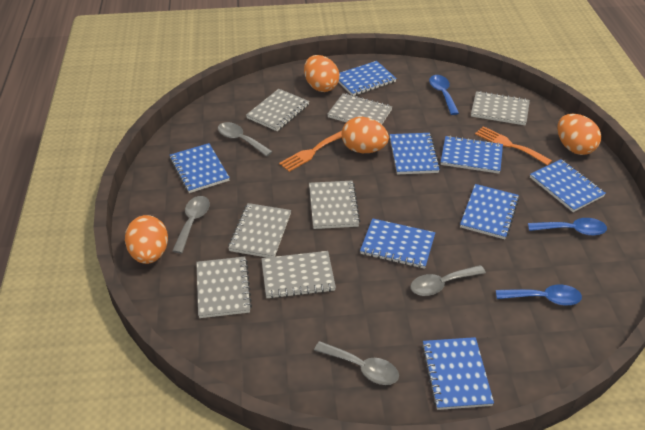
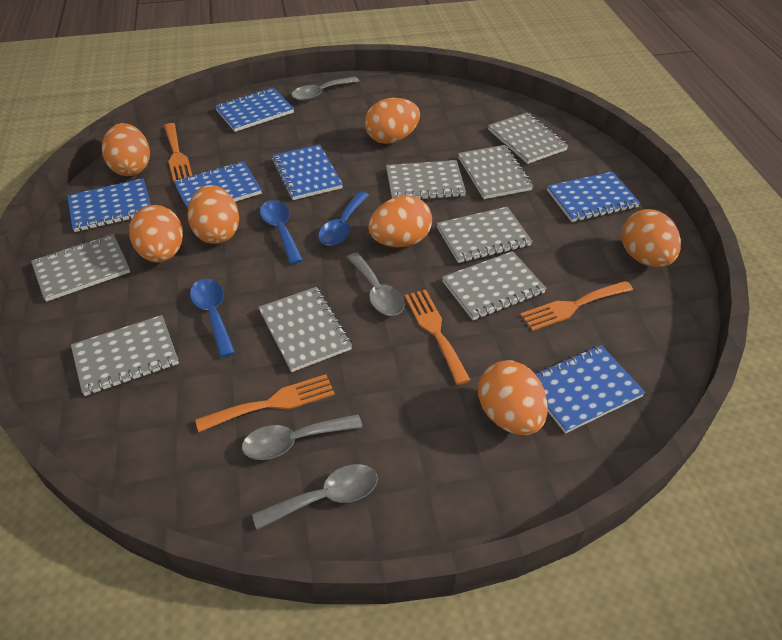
blue notebook: 8 -> 6
grey notebook: 7 -> 8
orange egg: 4 -> 7
orange fork: 2 -> 4

